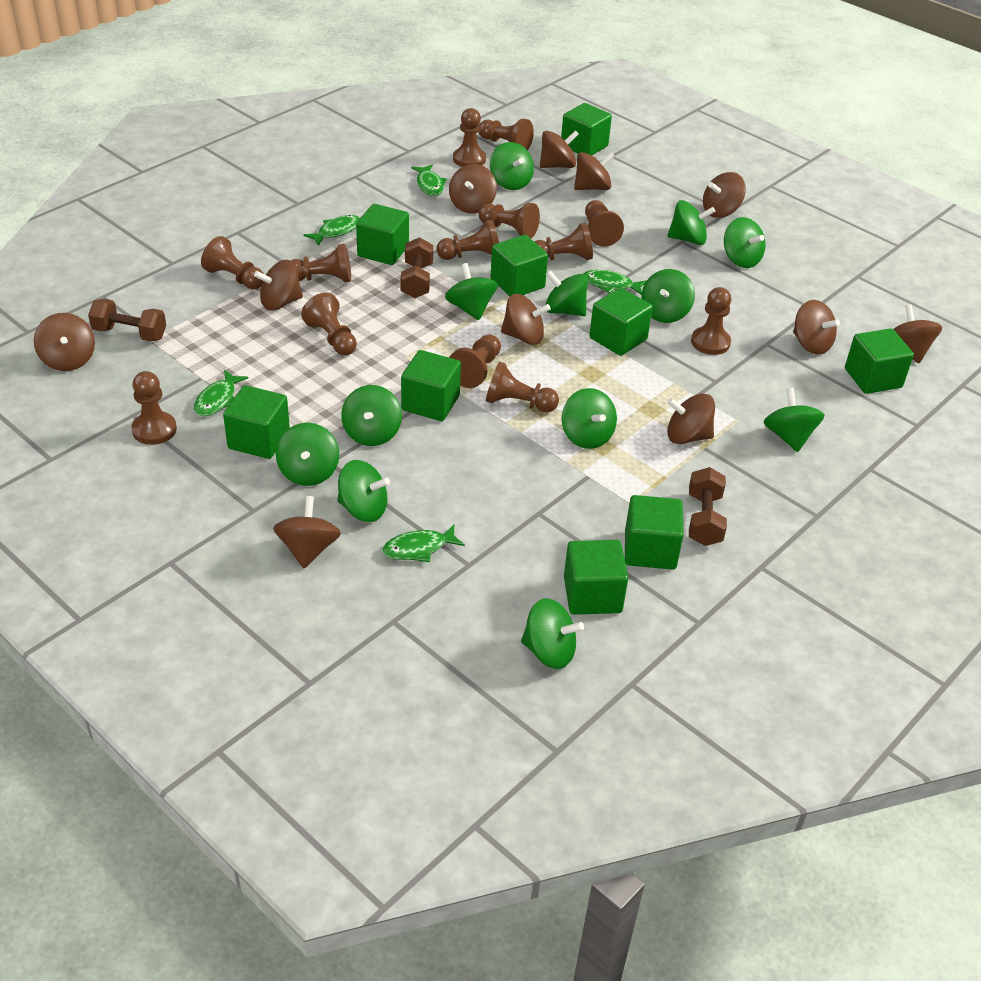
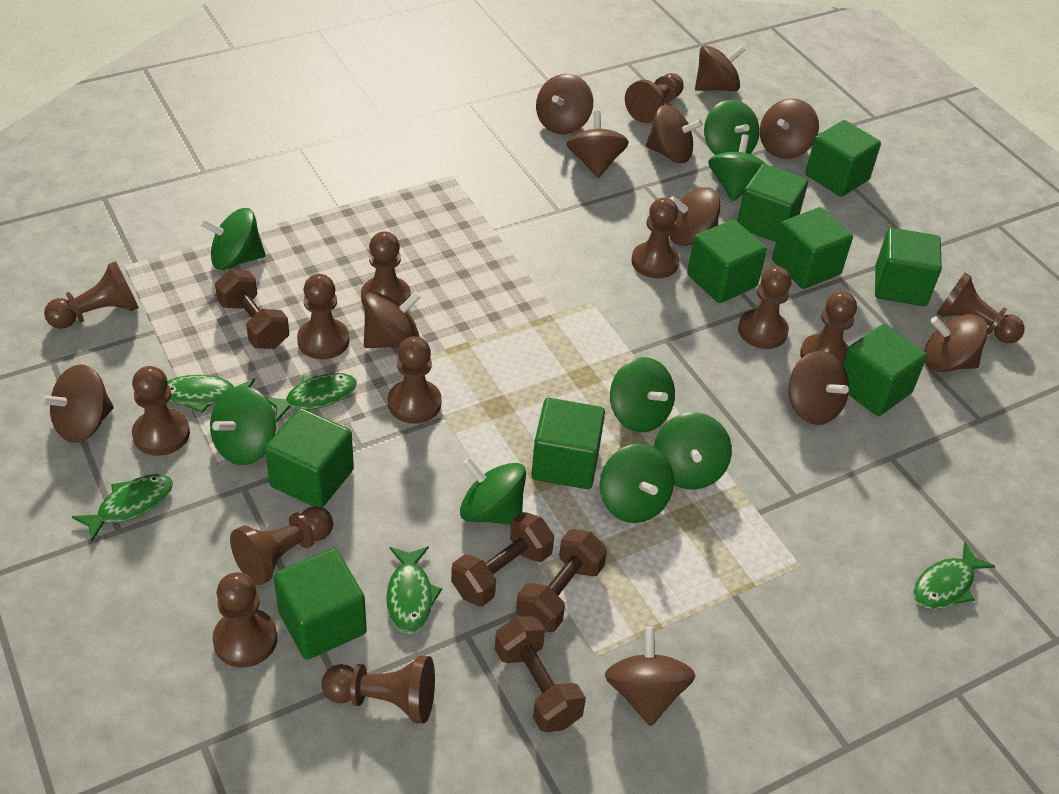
brown dumbbell: 3 -> 4
green spinning top: 12 -> 8

